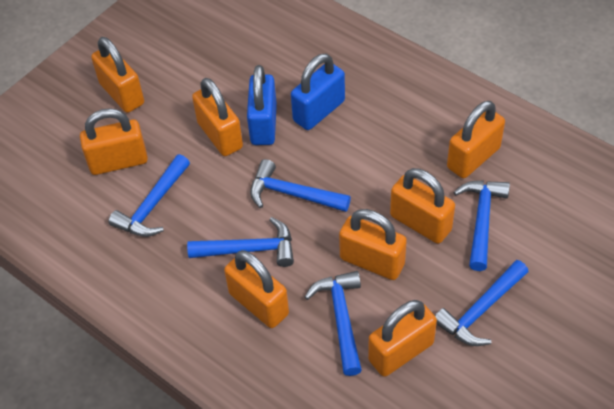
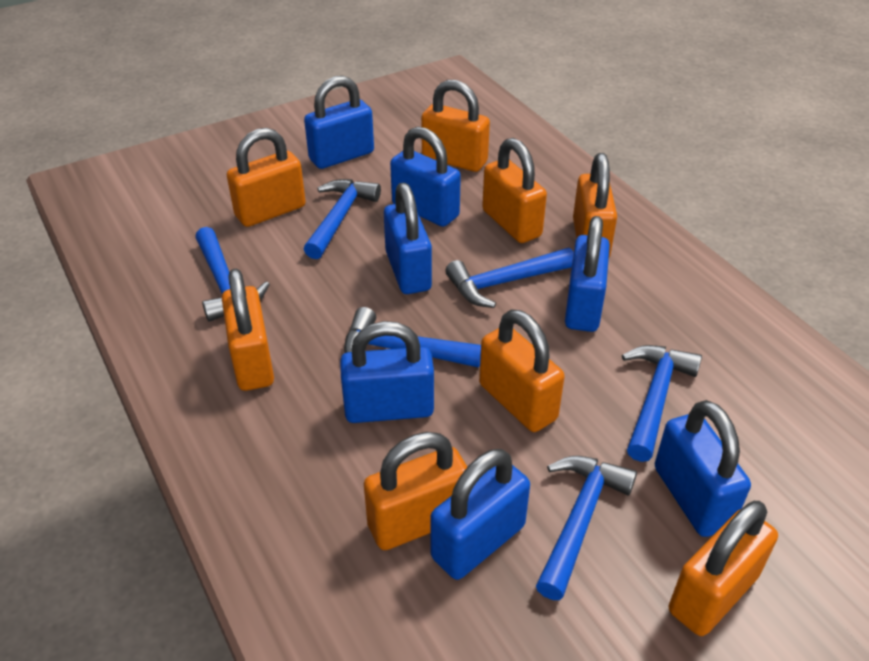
blue padlock: 2 -> 7

